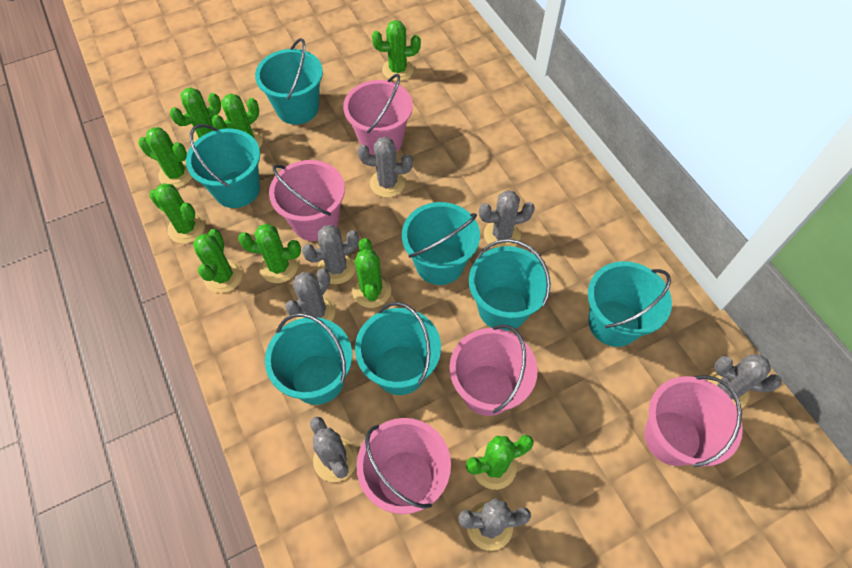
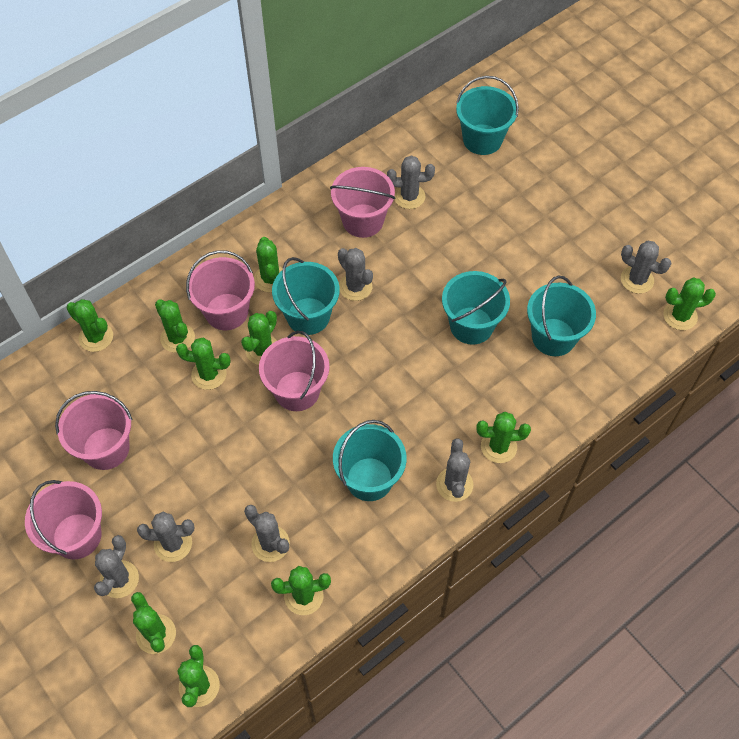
green cactus: 9 -> 10
turquoise bucket: 7 -> 5

